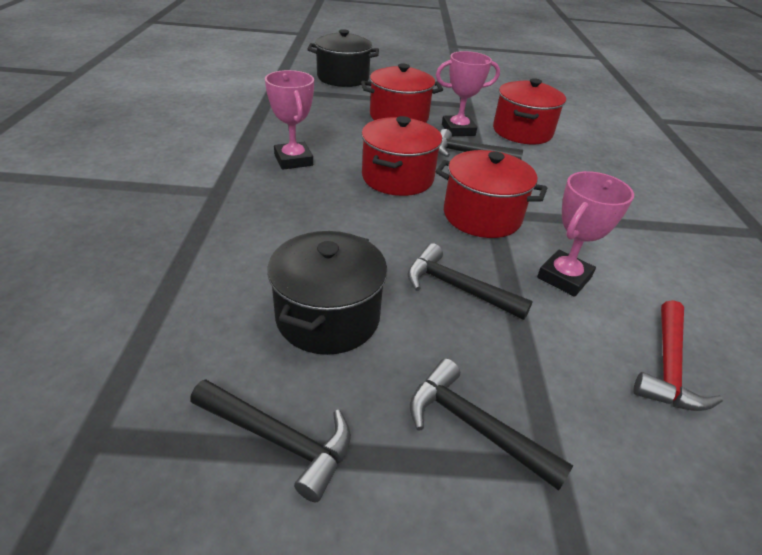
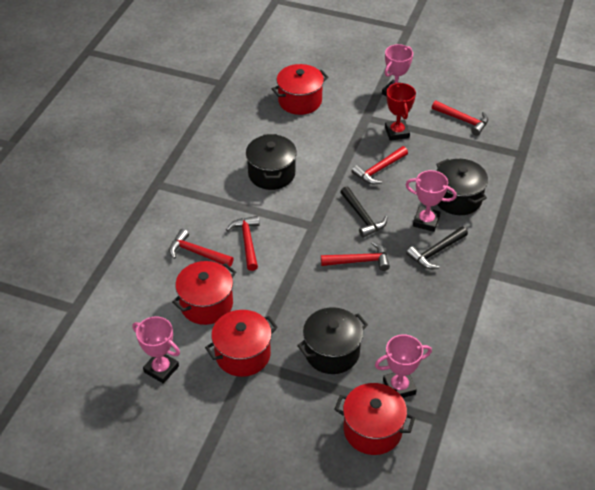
black hammer: 4 -> 2
black pot: 2 -> 3
pink trophy: 3 -> 4
red hammer: 1 -> 5
red trophy: 0 -> 1

